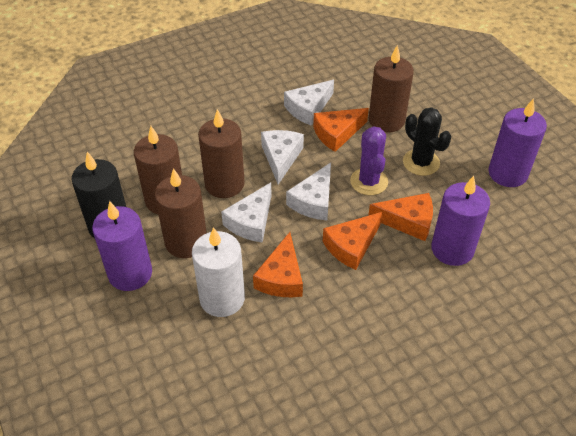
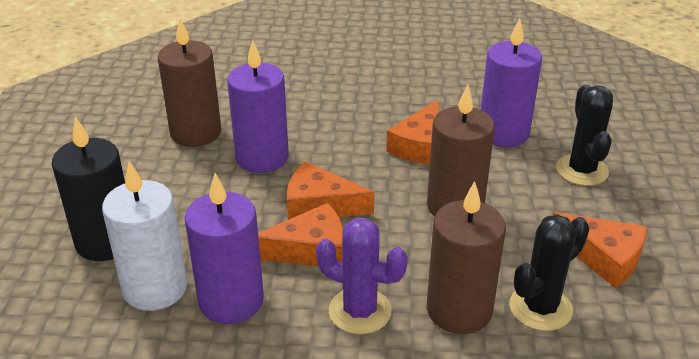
black cactus: 1 -> 2
brown candle: 4 -> 3
white cheese: 4 -> 0

